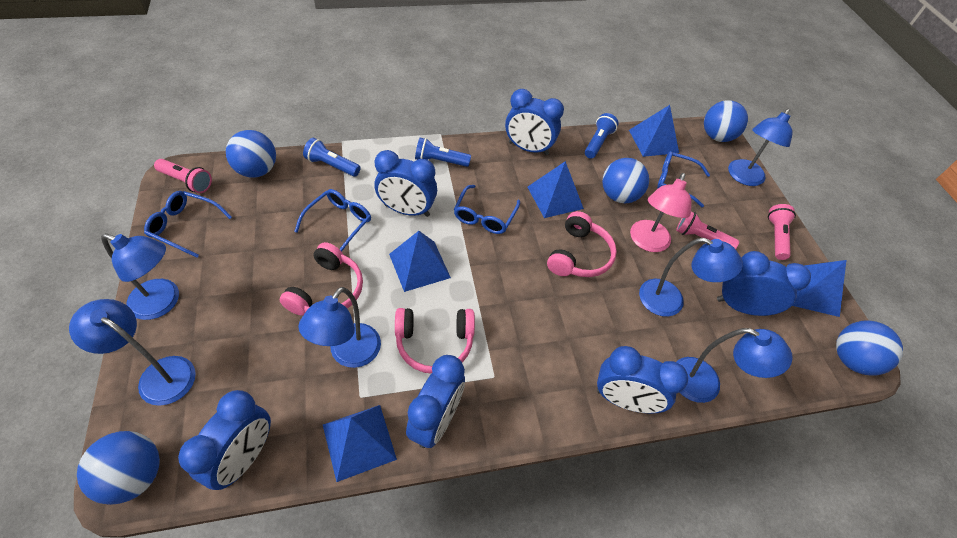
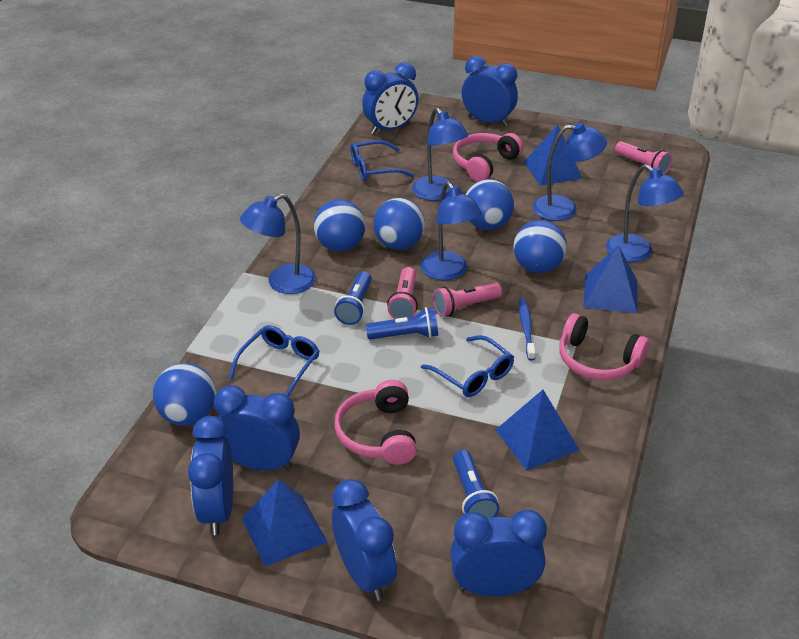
blue glasses: 4 -> 3
blue lamp: 6 -> 5
blue pyramid: 5 -> 4
blue toothbrush: 0 -> 1
pink lamp: 1 -> 0

